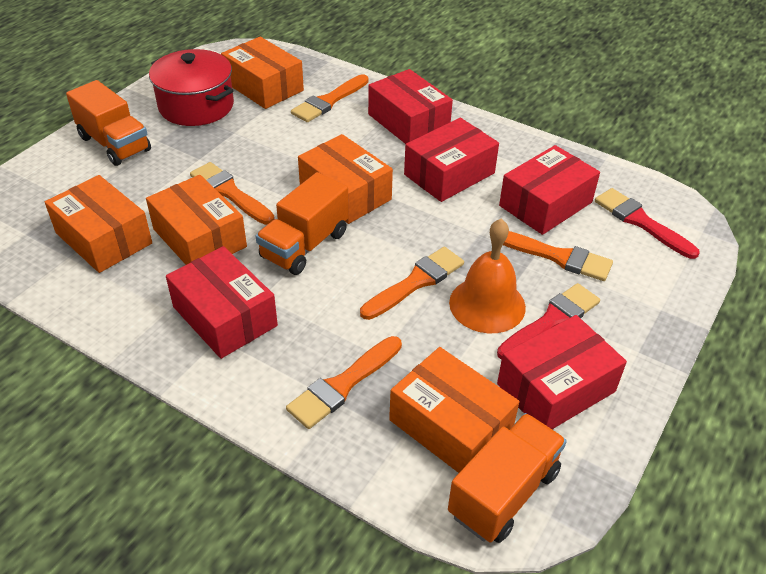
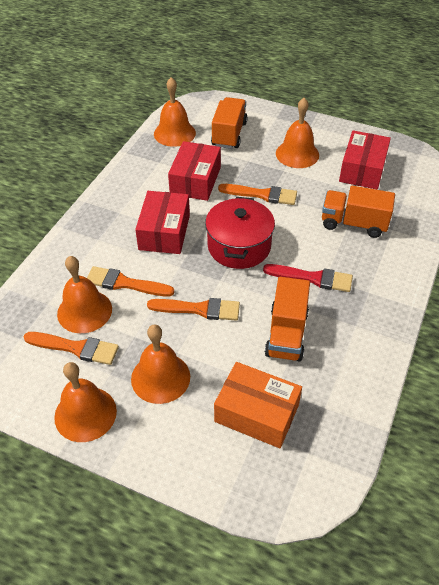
orange bell: 1 -> 5
orange box: 5 -> 1
orange brush: 5 -> 4
red box: 5 -> 3
red brush: 2 -> 1

